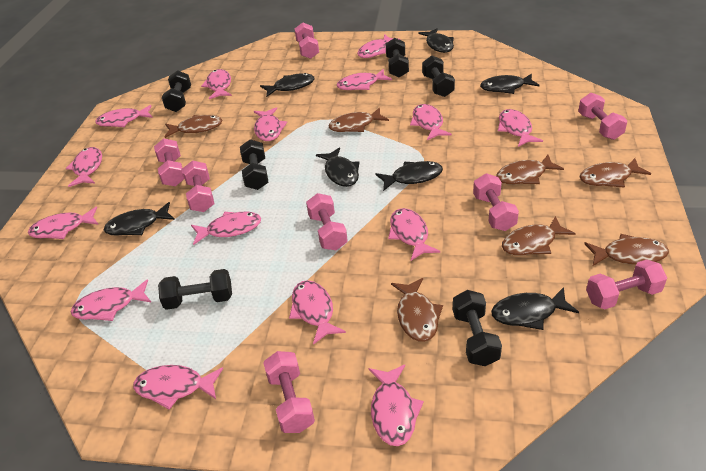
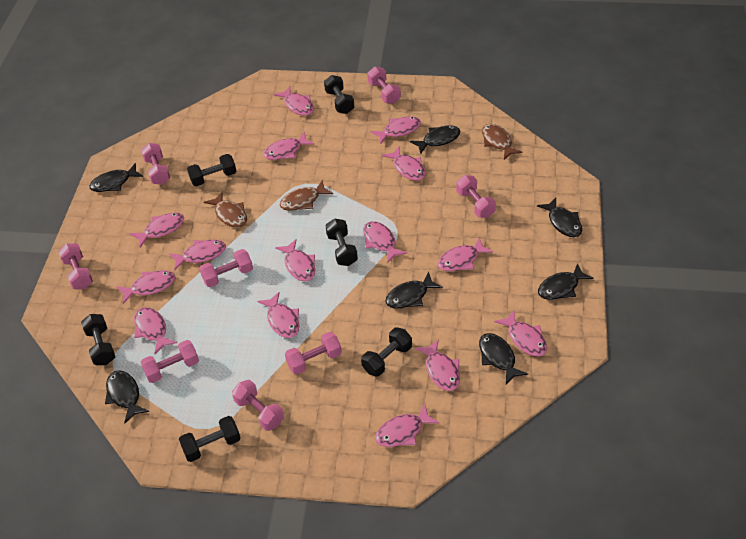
brown fish: 7 -> 3

